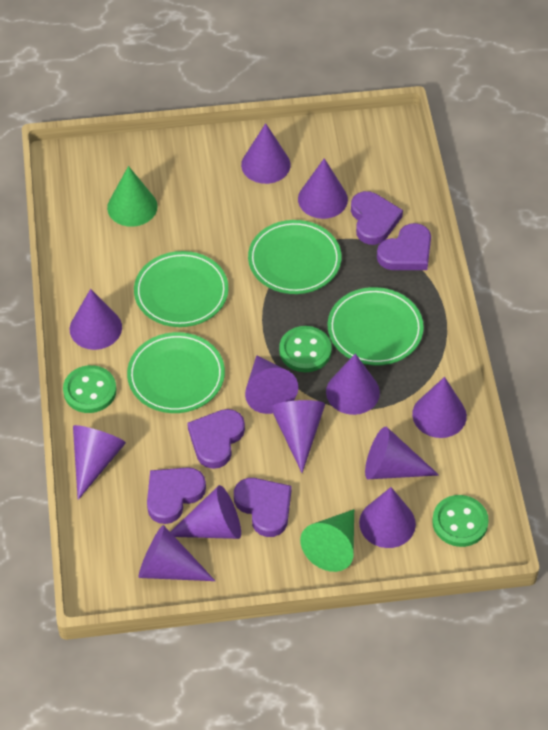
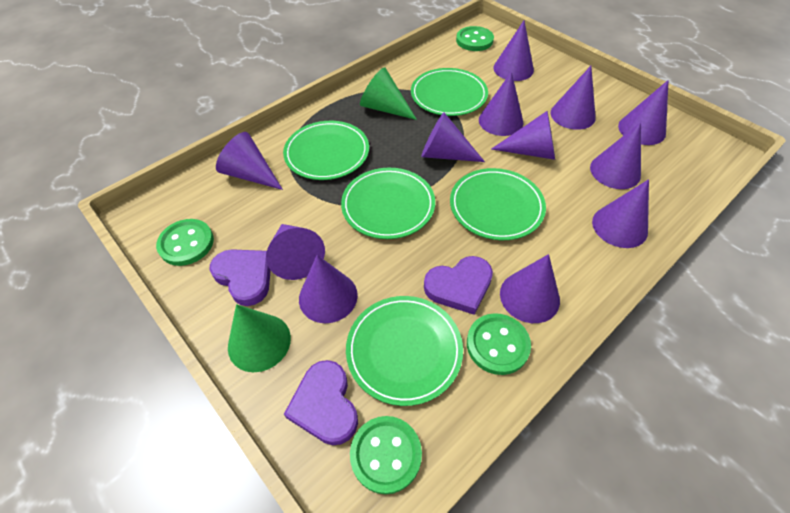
green button: 3 -> 4
green plate: 4 -> 5
purple heart: 5 -> 3

